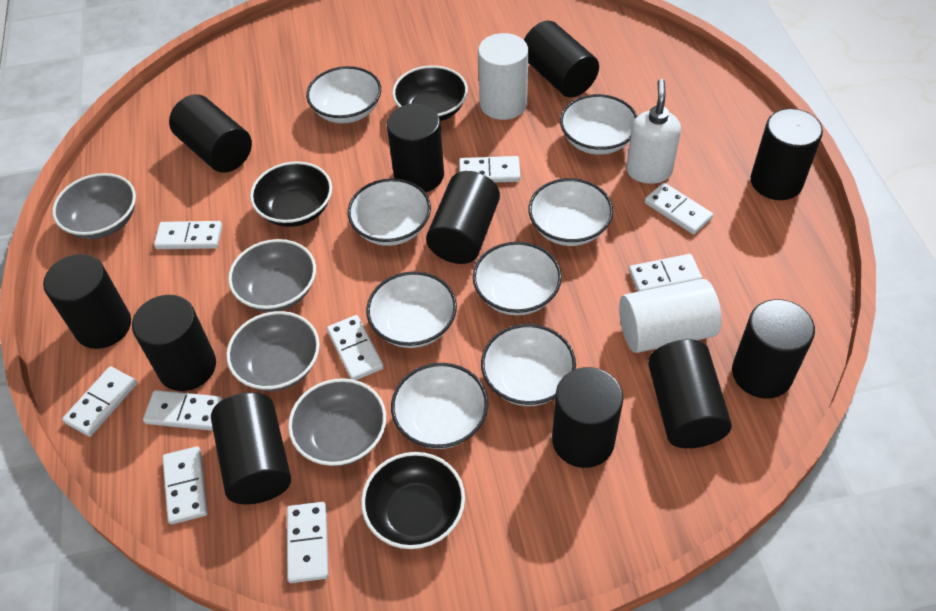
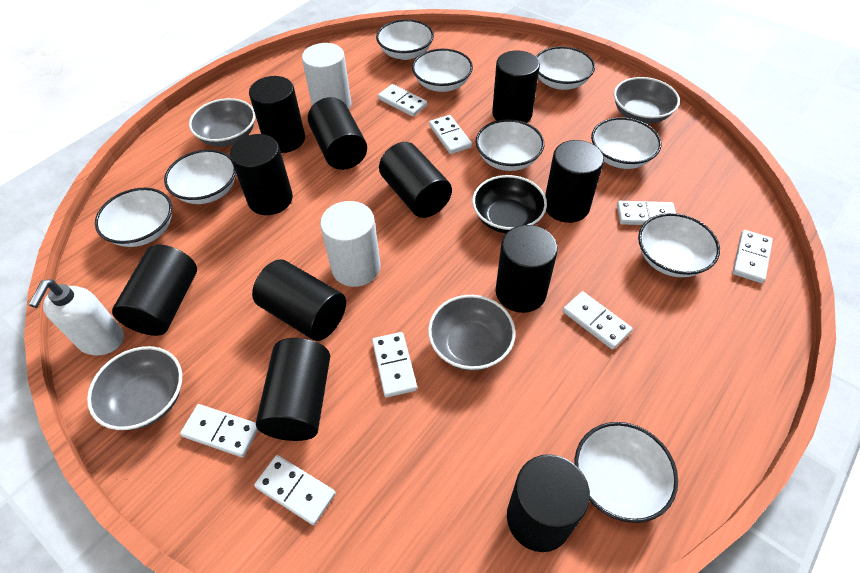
black bowl: 3 -> 1
white bowl: 8 -> 9
white domino: 9 -> 8

